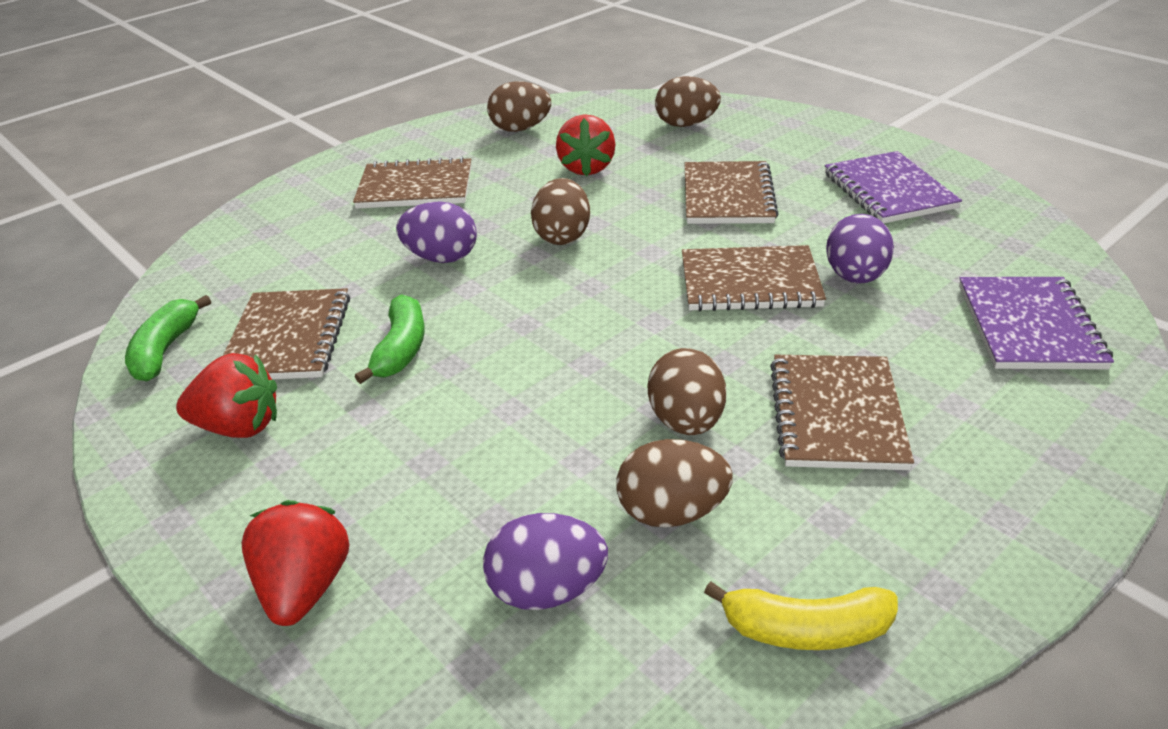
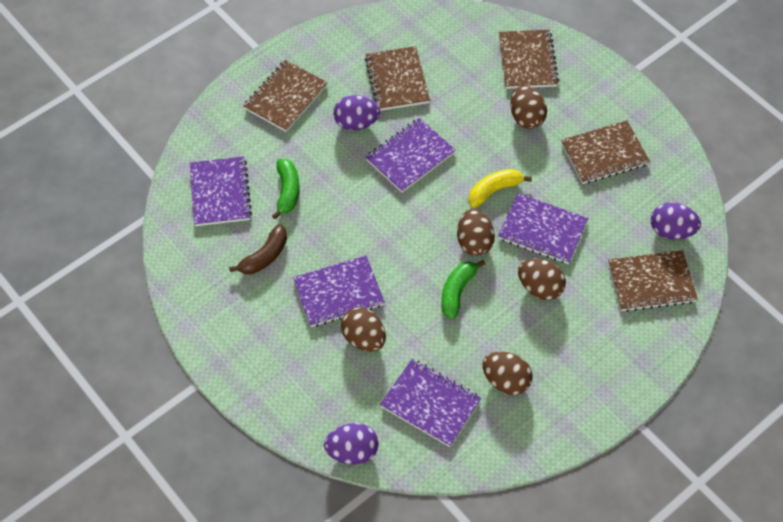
brown banana: 0 -> 1
purple notebook: 2 -> 5
red strawberry: 3 -> 0

